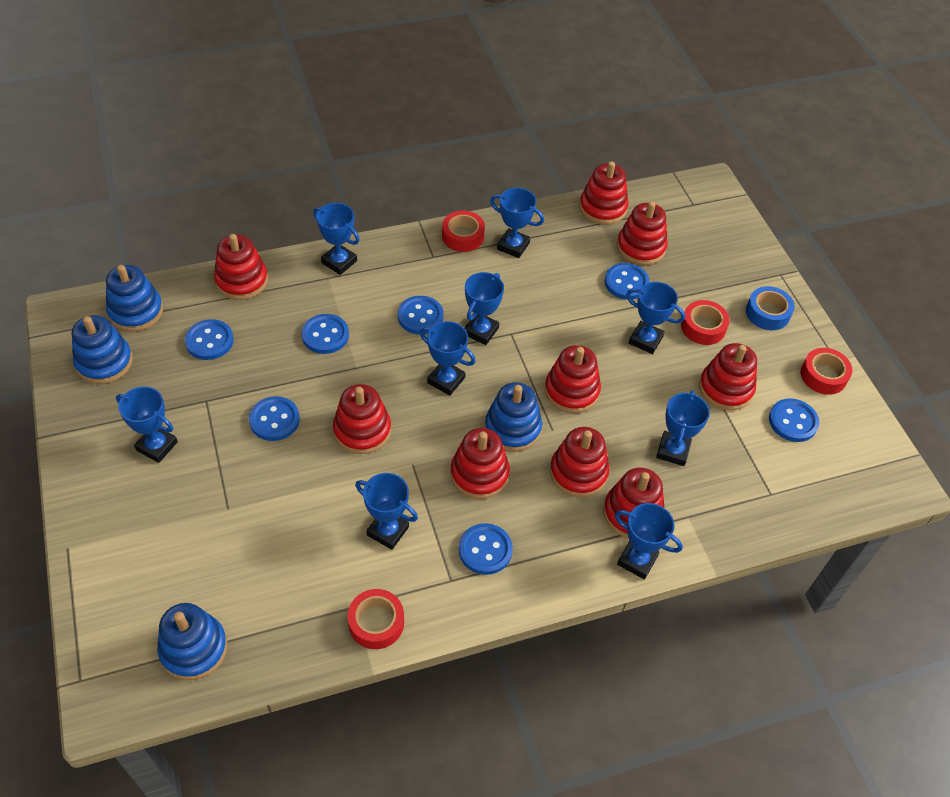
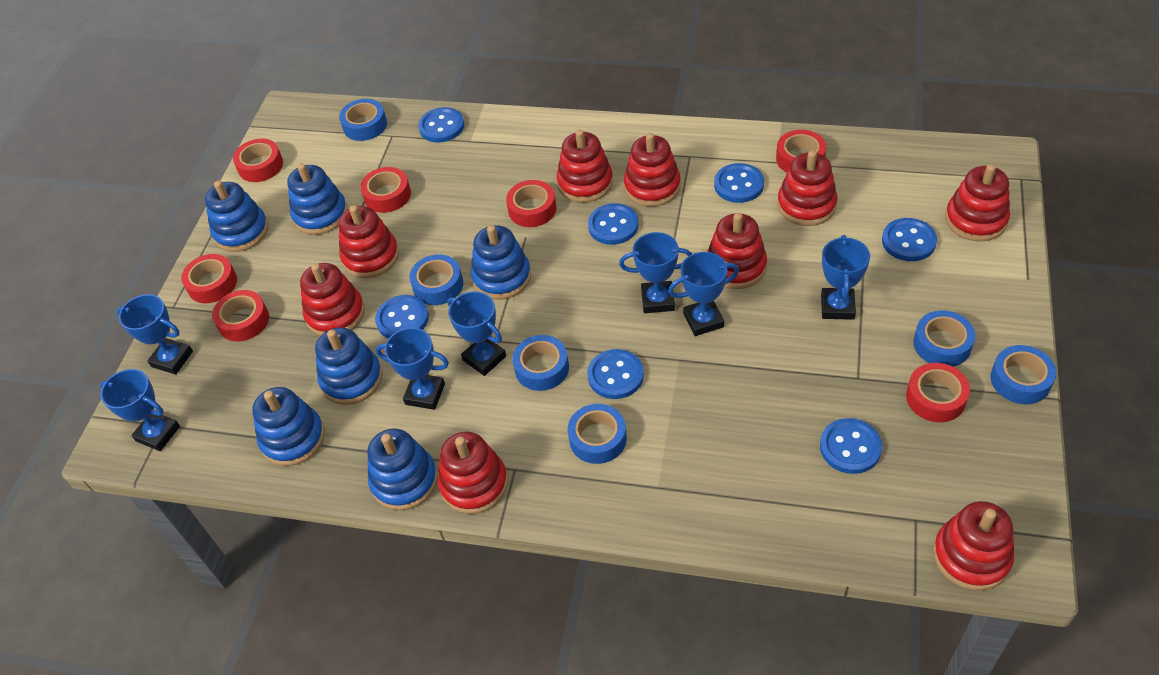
blue stacking toy: 4 -> 6
blue tape: 1 -> 6
blue trophy: 9 -> 7
red tape: 4 -> 7

